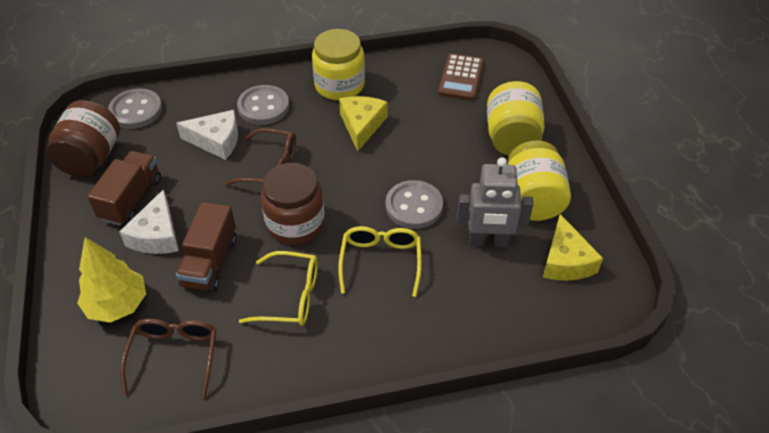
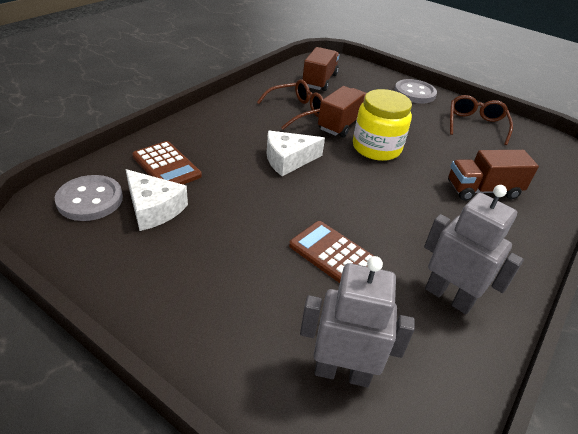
brown calculator: 1 -> 2
brown jar: 2 -> 0
brown truck: 2 -> 3
grey button: 3 -> 2
grey robot: 1 -> 2
yellow cheese: 2 -> 0
yellow glasses: 2 -> 0
yellow jar: 3 -> 1
yellow tree: 1 -> 0

